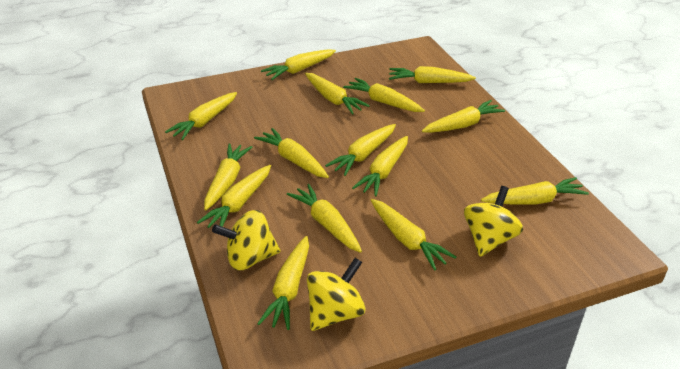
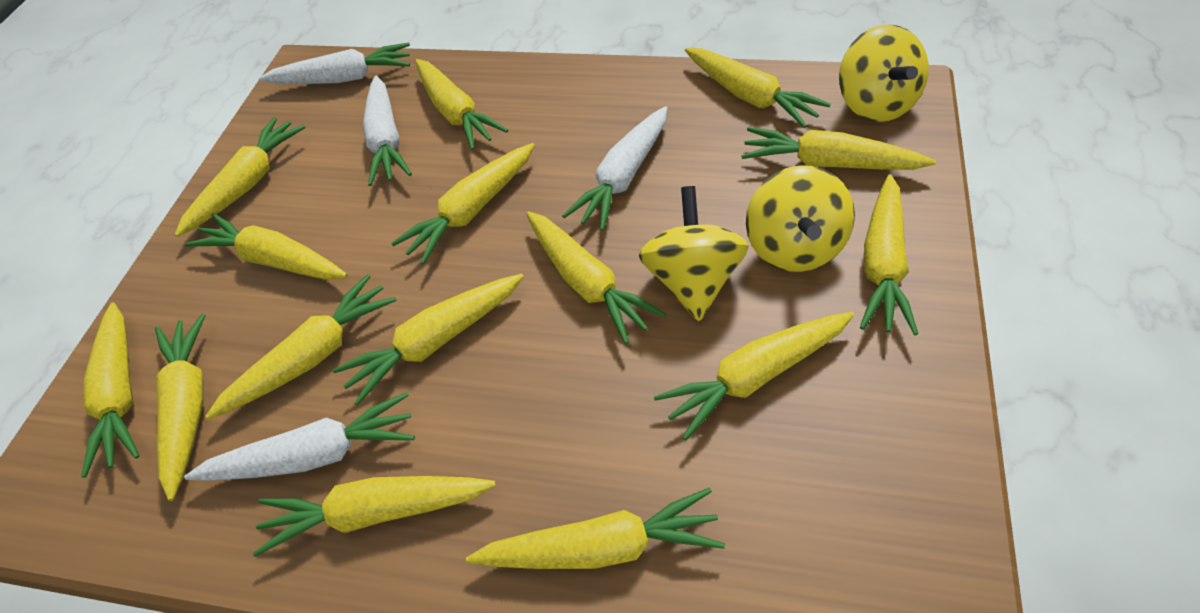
white carrot: 0 -> 4

